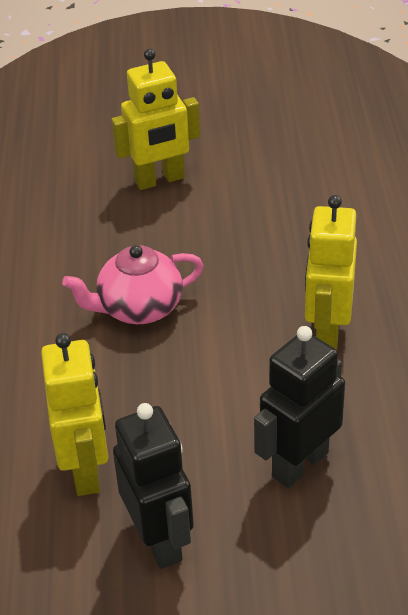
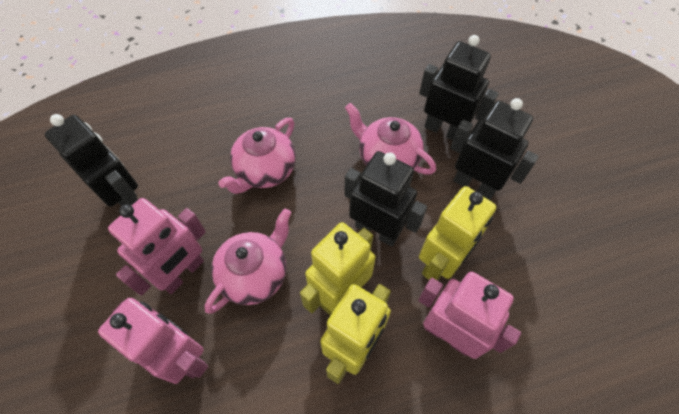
black robot: 2 -> 4
pink robot: 0 -> 3
pink teapot: 1 -> 3

